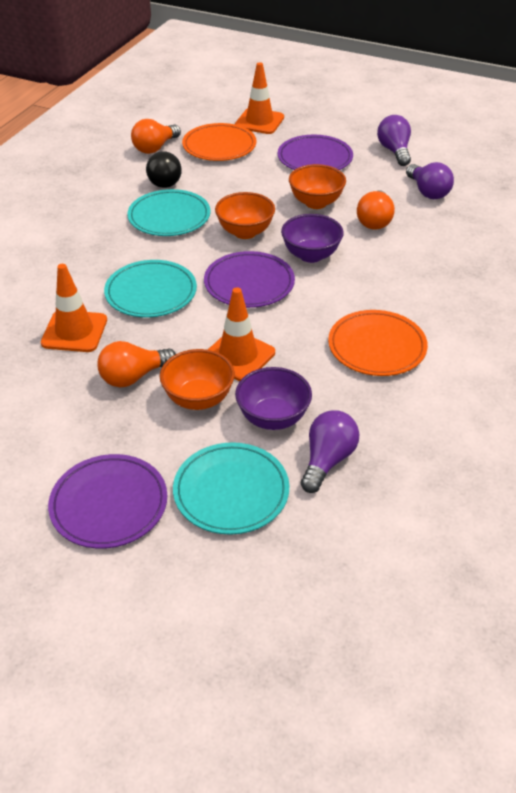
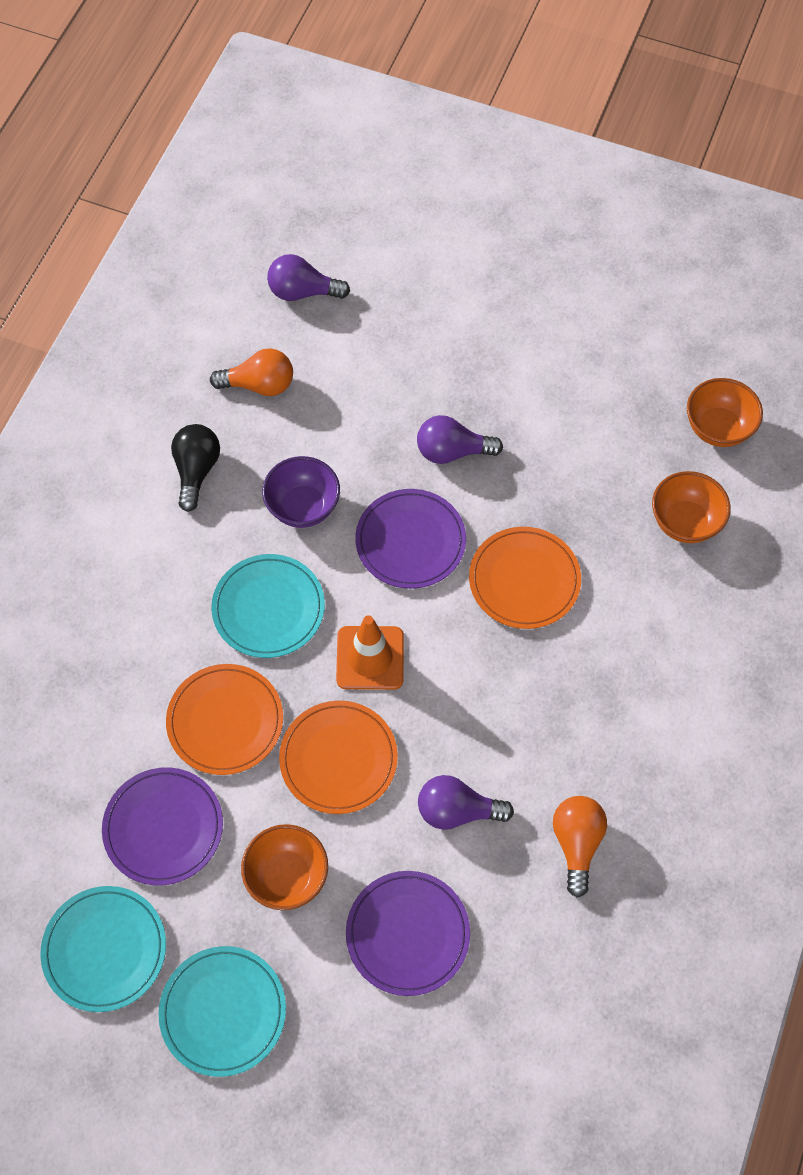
orange light bulb: 3 -> 2
orange plate: 2 -> 3
orange traffic cone: 3 -> 1
purple bowl: 2 -> 1

